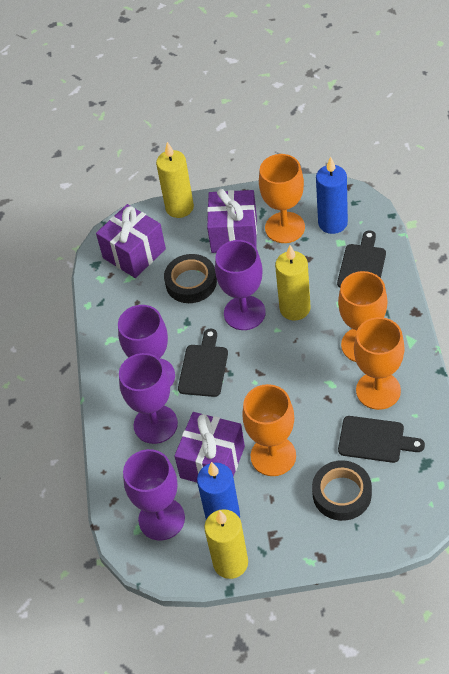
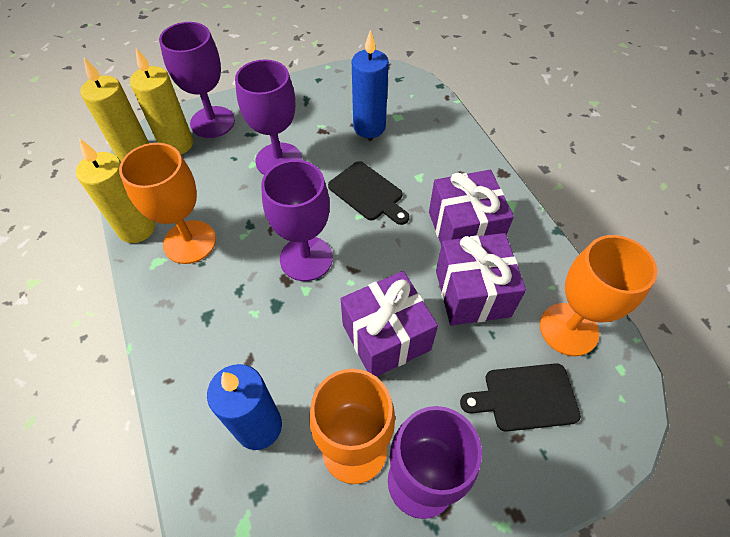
black cutting board: 3 -> 2
black tape: 2 -> 0
orange goblet: 4 -> 3

